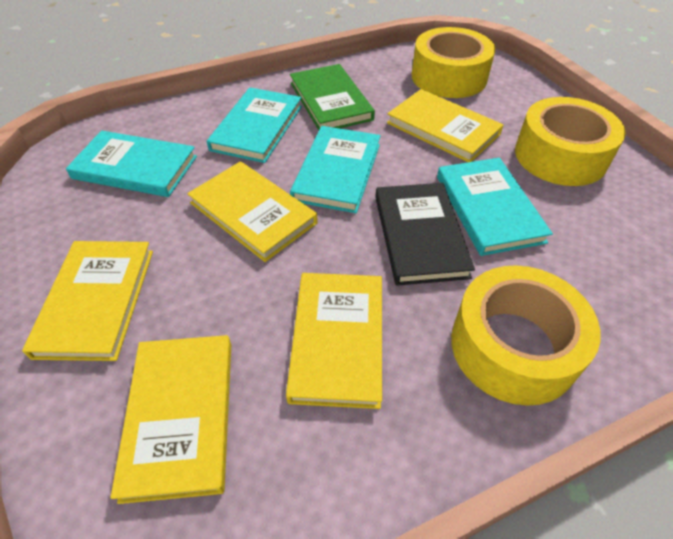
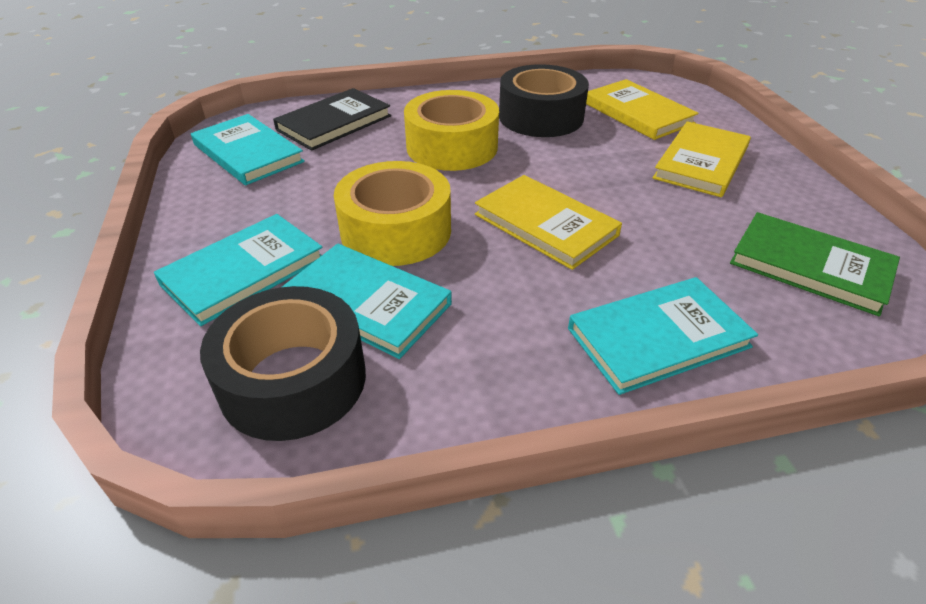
black tape: 0 -> 2
yellow book: 5 -> 3
yellow tape: 3 -> 2

